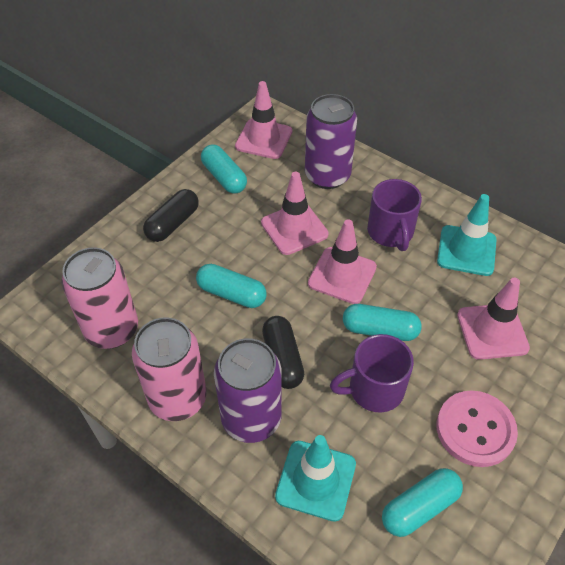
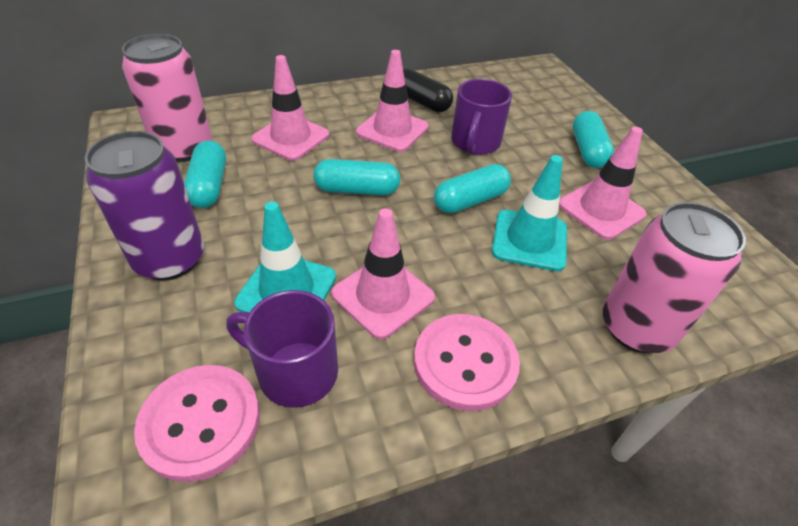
black capsule: 2 -> 1
pink button: 1 -> 2
purple can: 2 -> 1

